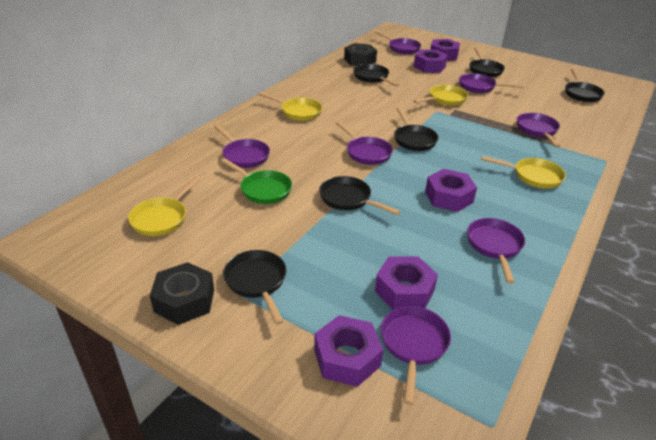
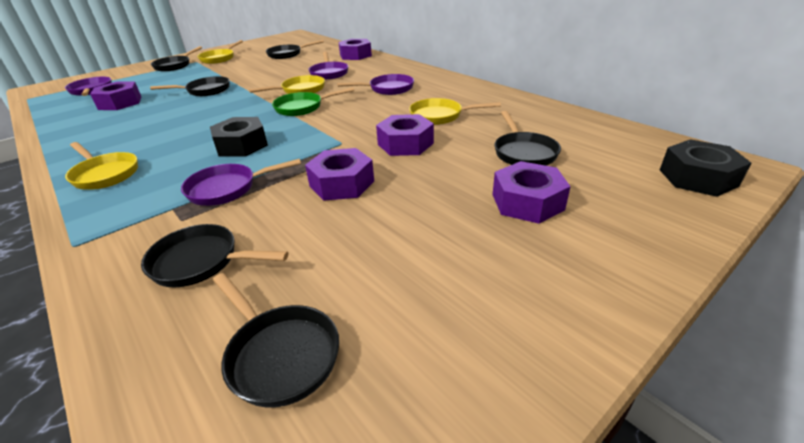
purple pan: 7 -> 4

